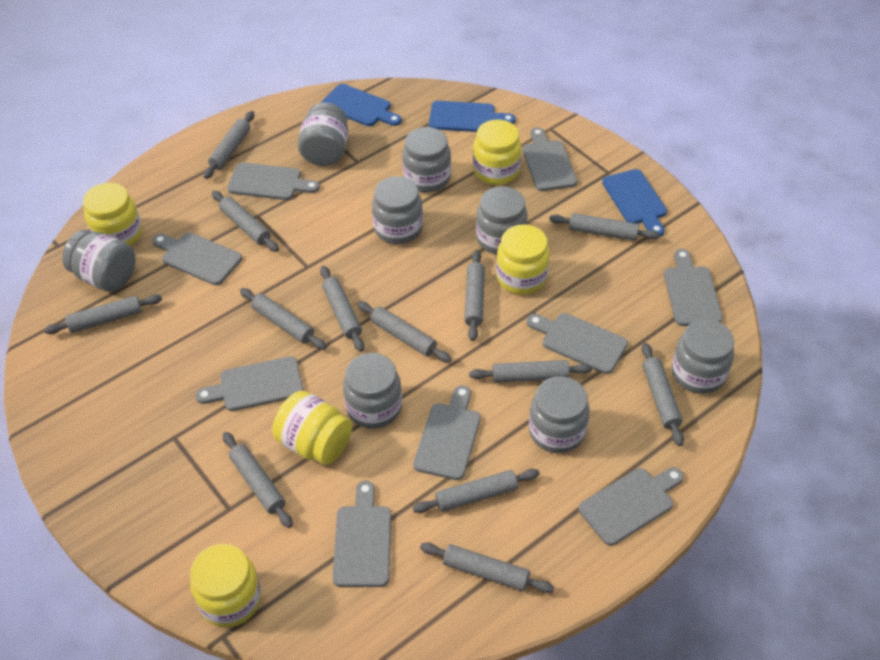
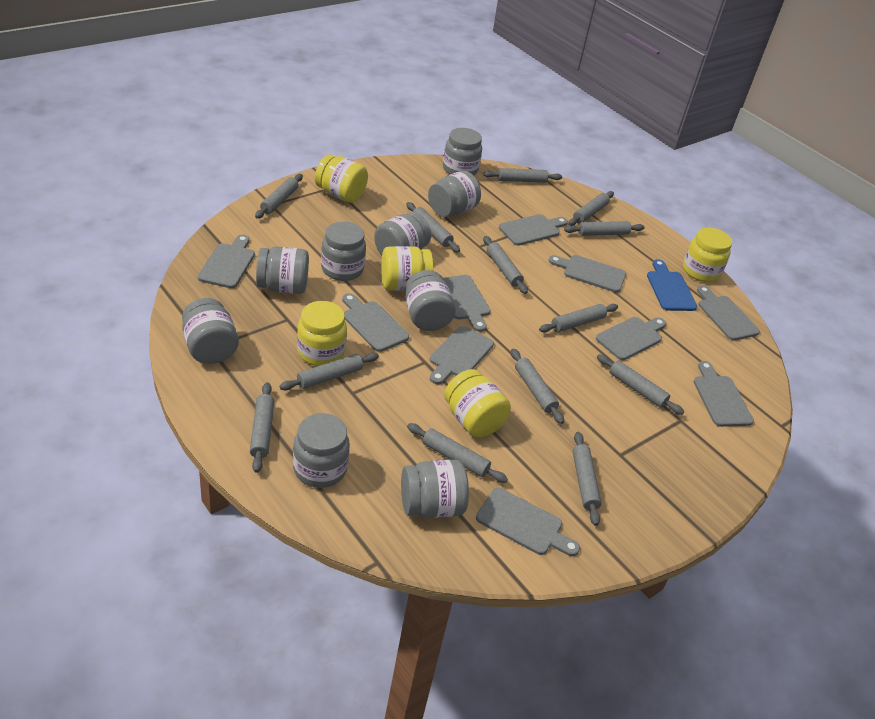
blue cutting board: 3 -> 1
grey cutting board: 9 -> 10
grey jar: 8 -> 9

